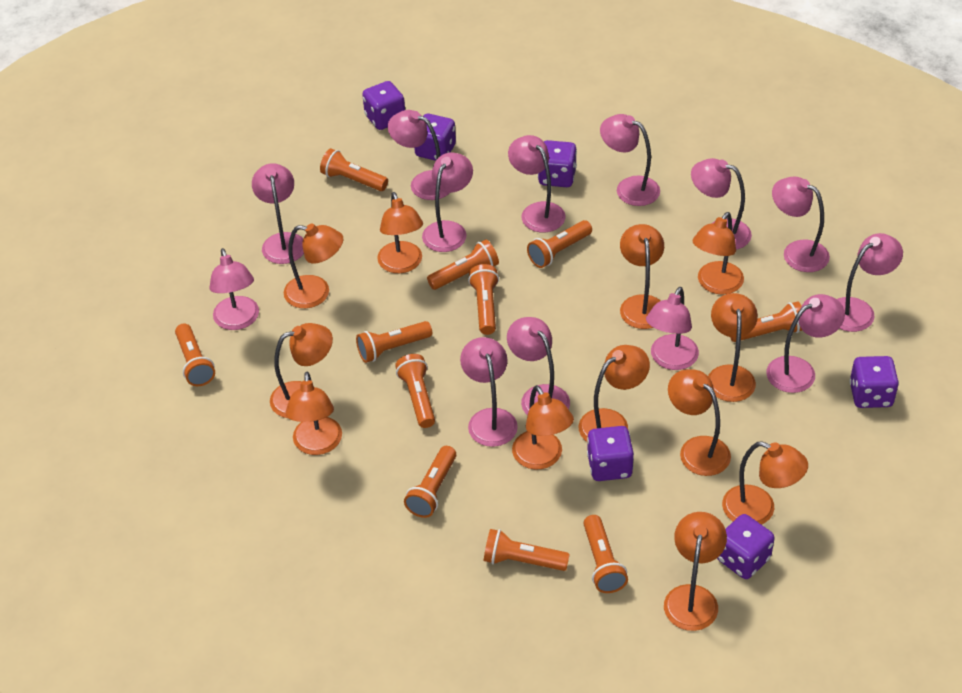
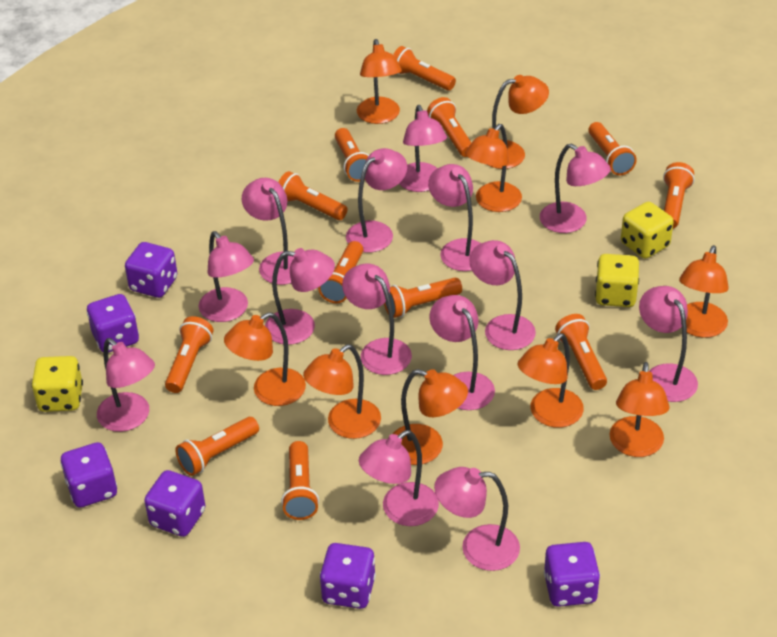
orange flashlight: 11 -> 12
orange lamp: 12 -> 9
pink lamp: 13 -> 14
yellow dice: 0 -> 3

